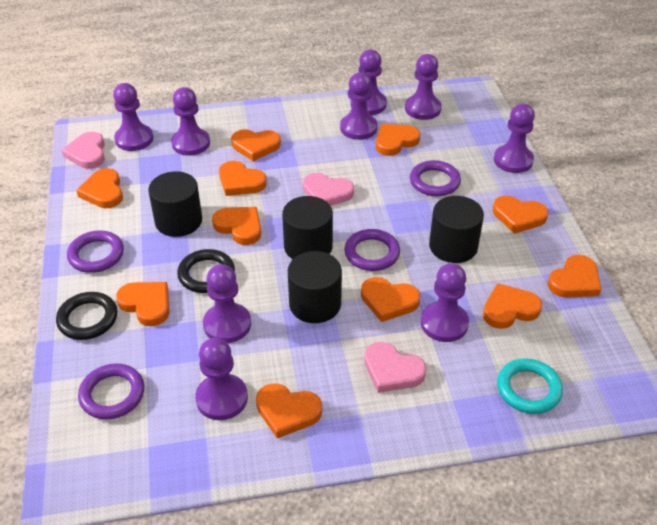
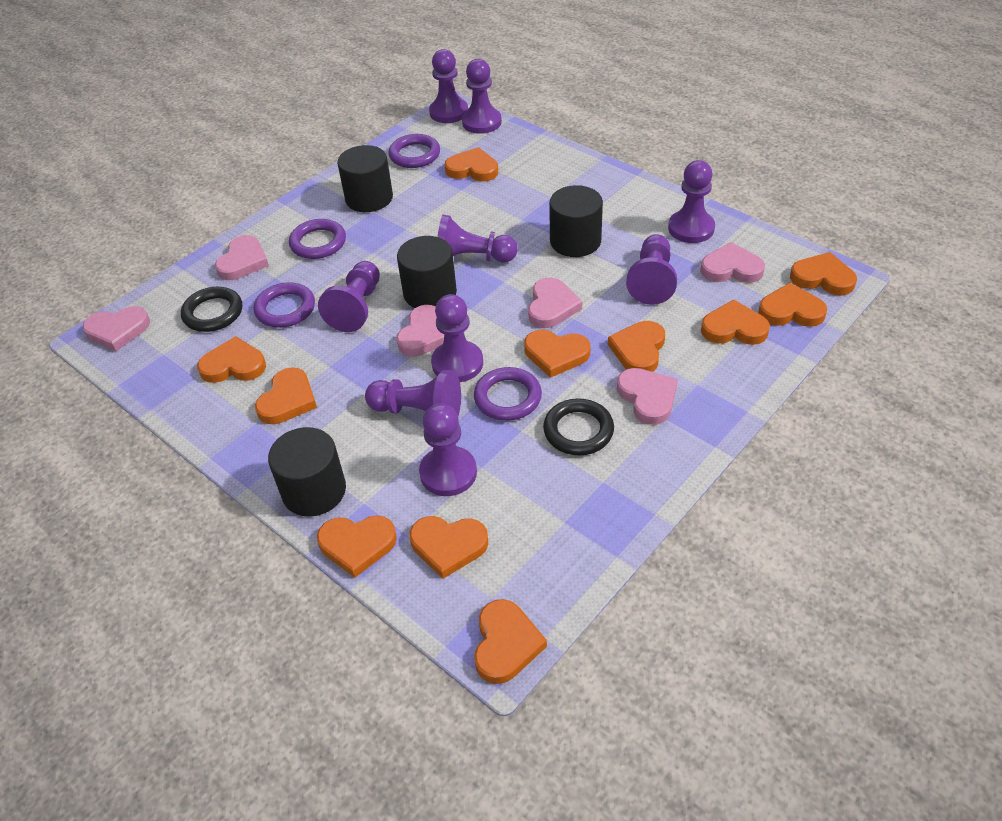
pink heart: 3 -> 6
turquoise ring: 1 -> 0

